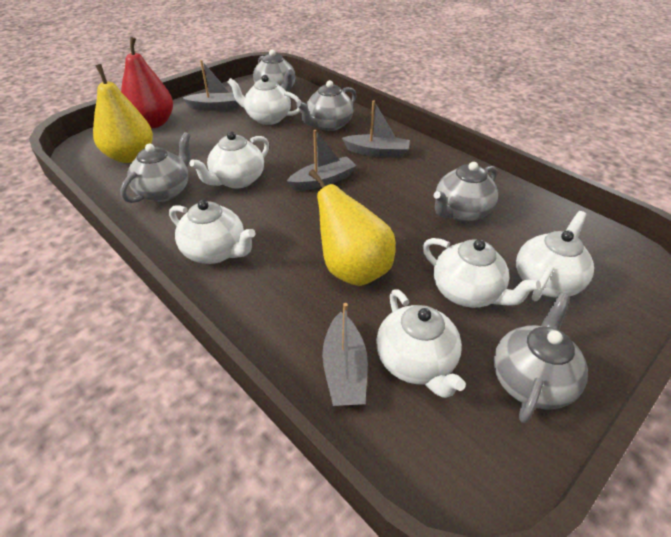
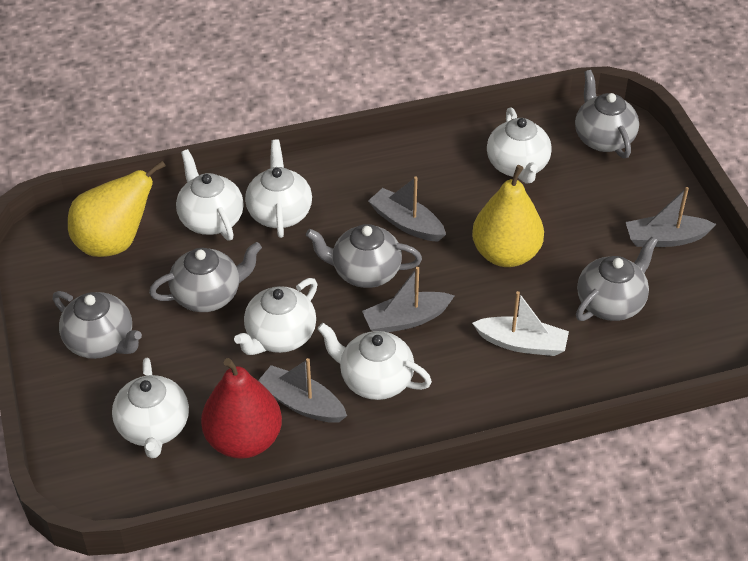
white boat: 0 -> 1

